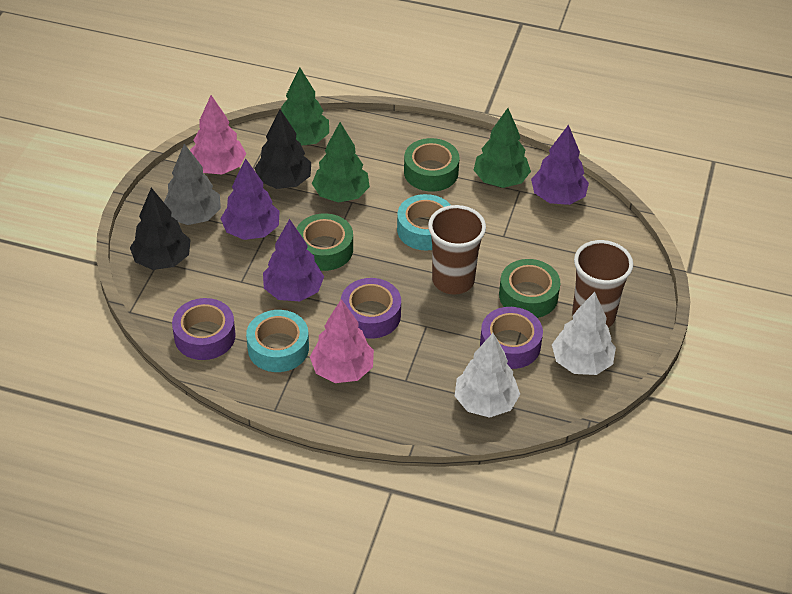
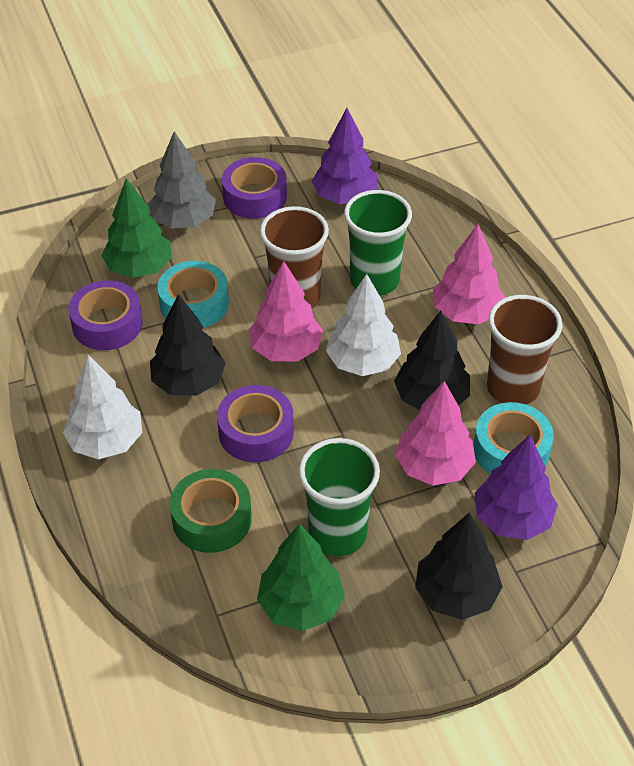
black tree: 2 -> 3
green cup: 0 -> 2
green tape: 3 -> 1
green tree: 3 -> 2
pink tree: 2 -> 3
purple tree: 3 -> 2

